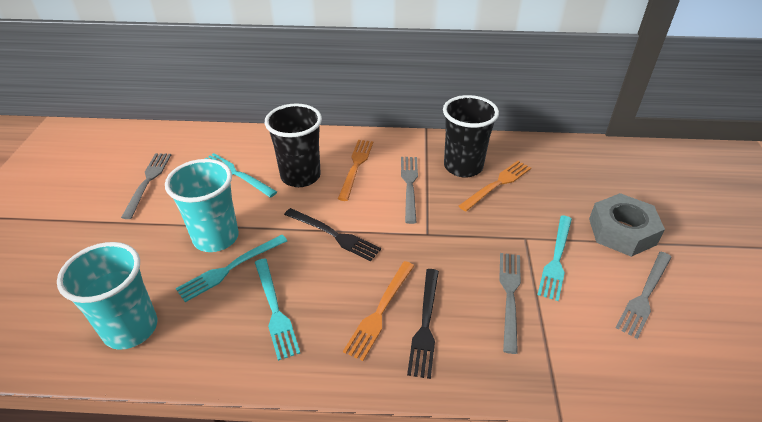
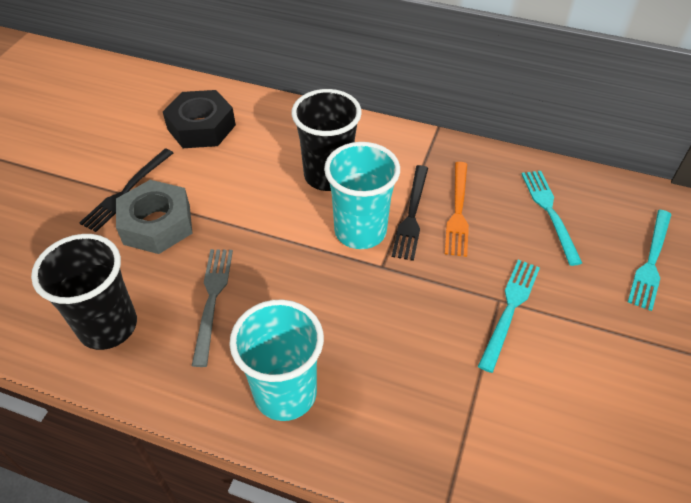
black nut: 0 -> 1
grey fork: 4 -> 1
orange fork: 3 -> 1
turquoise fork: 4 -> 3

